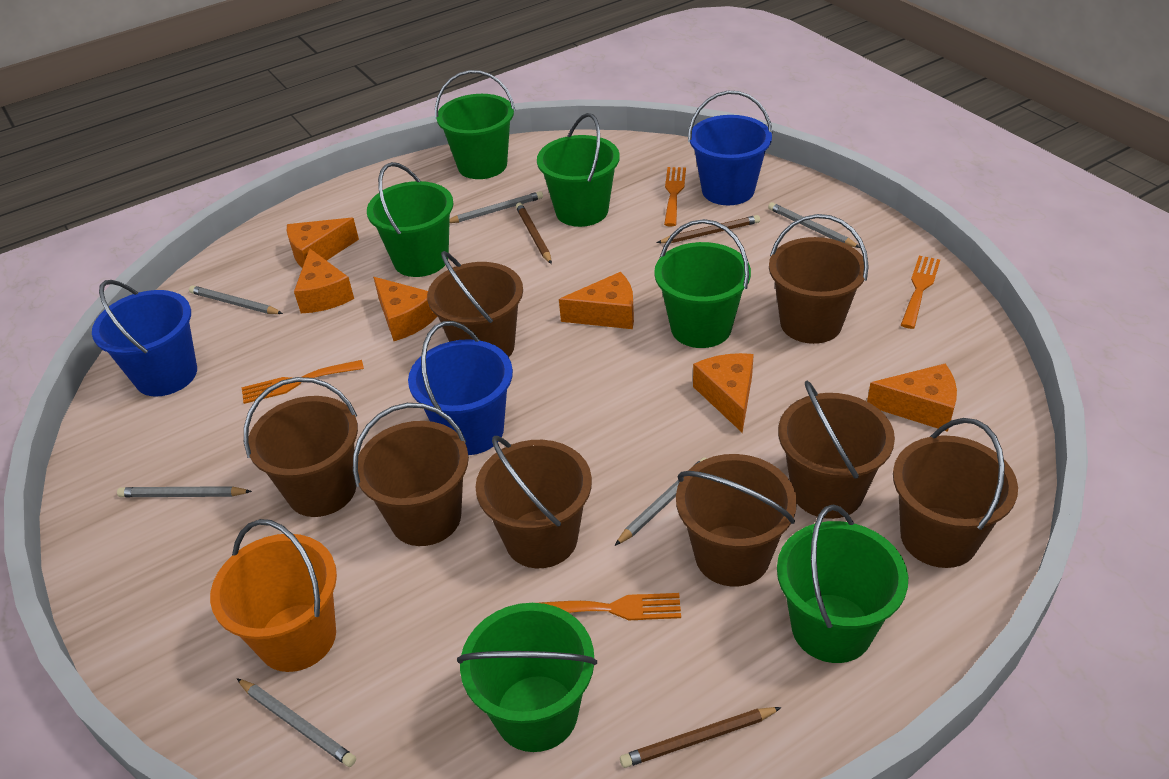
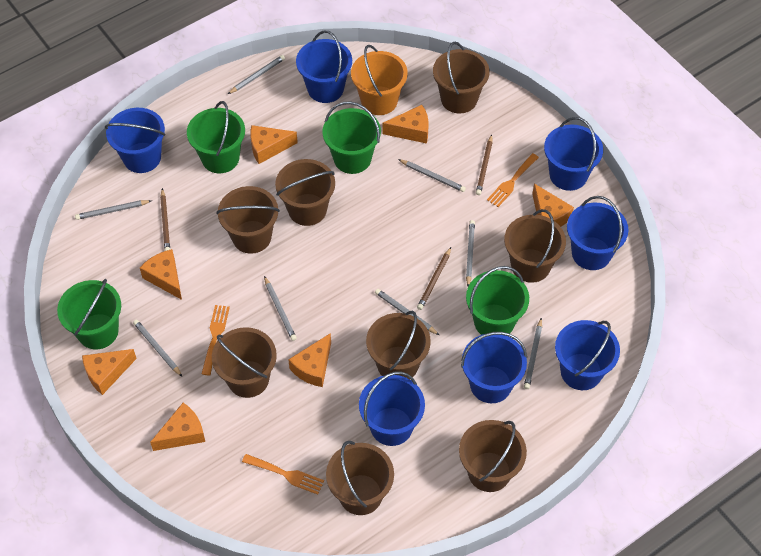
blue bucket: 3 -> 7
green bucket: 6 -> 4
grey pencil: 6 -> 8
orange cheese: 6 -> 7
orange fork: 4 -> 3

